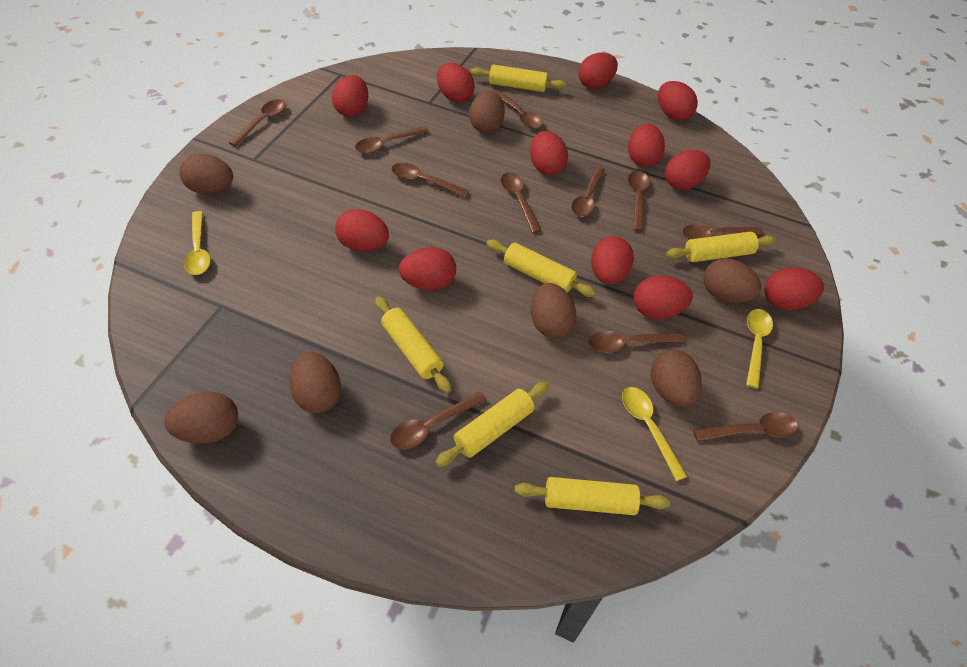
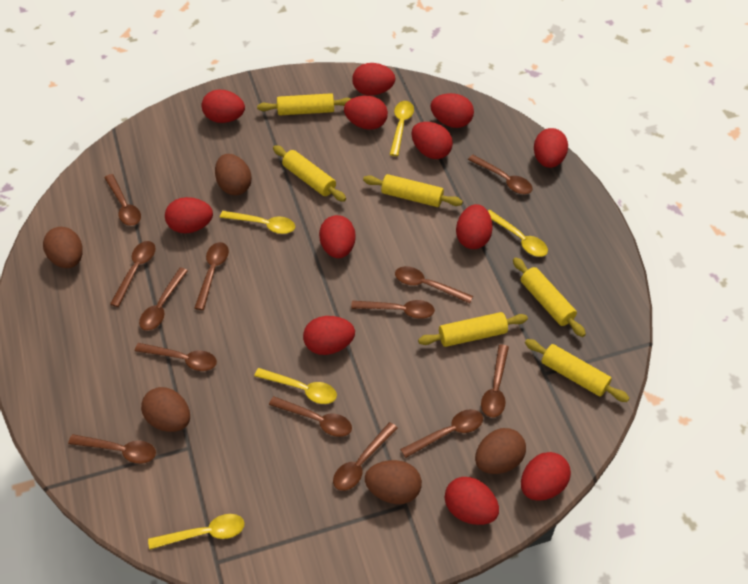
brown egg: 7 -> 5
brown spoon: 11 -> 13
yellow spoon: 3 -> 5

